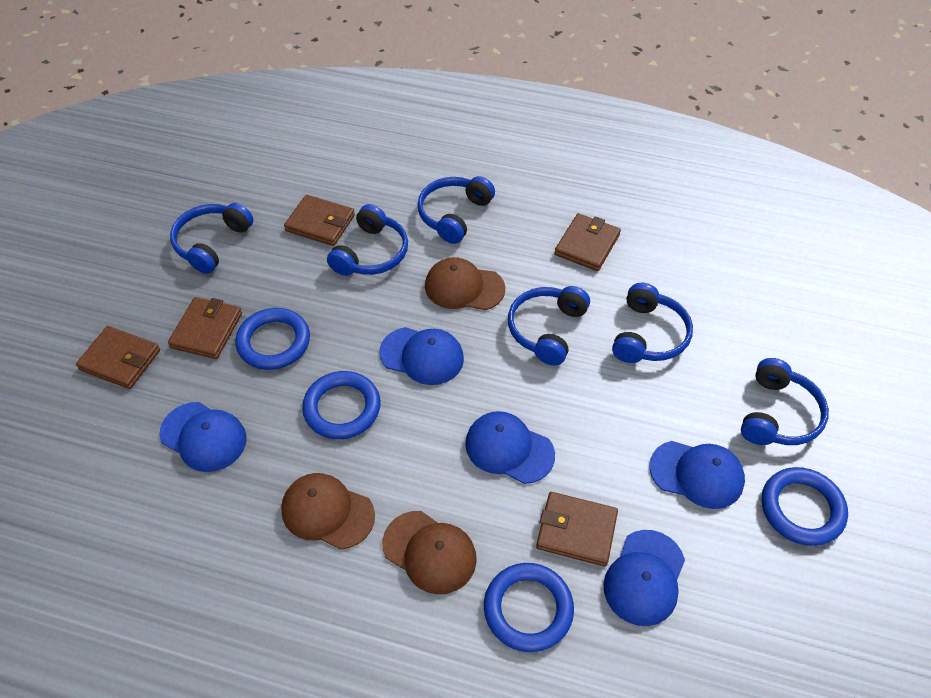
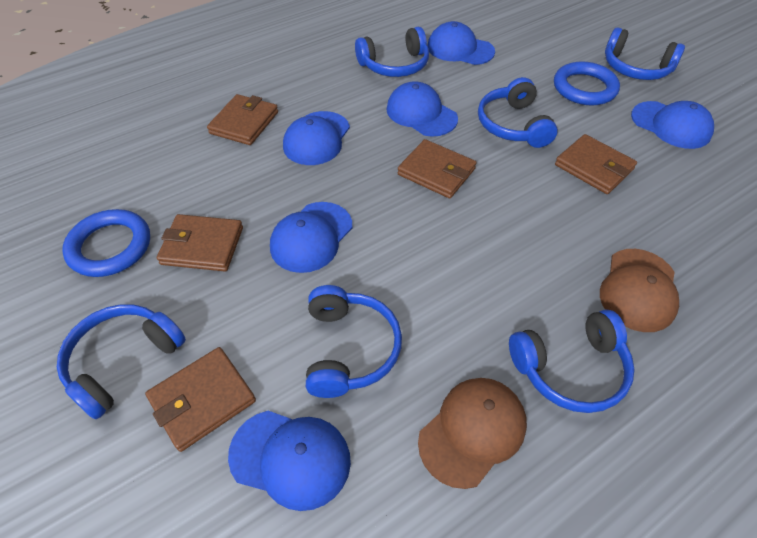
blue cap: 5 -> 6
blue ring: 4 -> 2
brown cap: 3 -> 2

